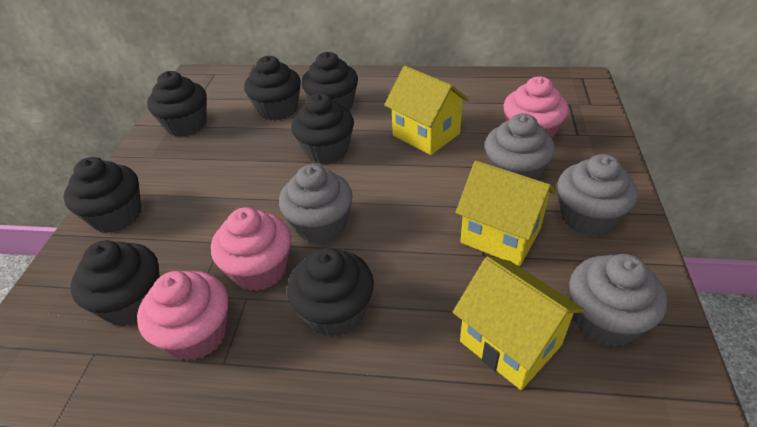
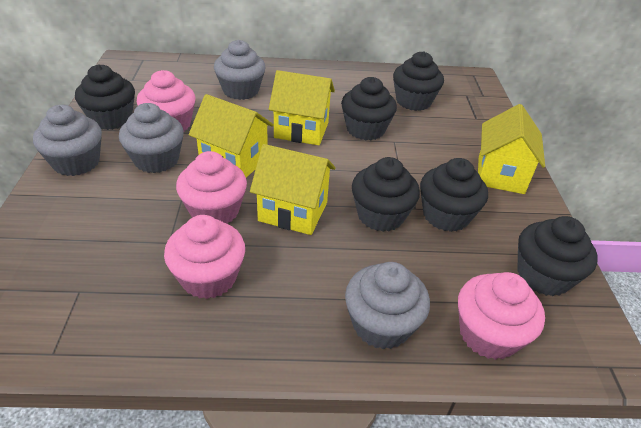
black cupcake: 7 -> 6
pink cupcake: 3 -> 4
yellow house: 3 -> 4

